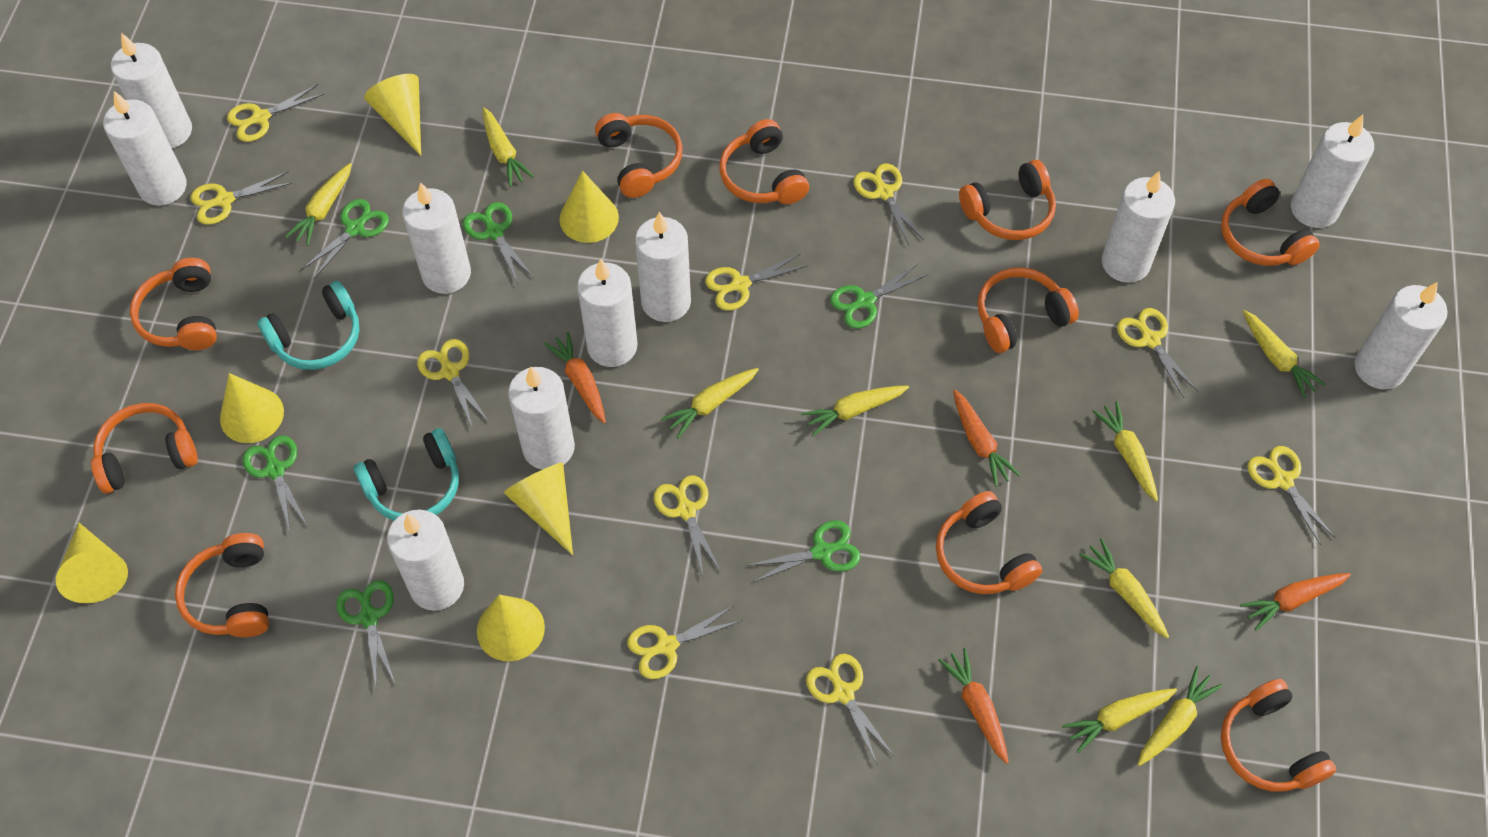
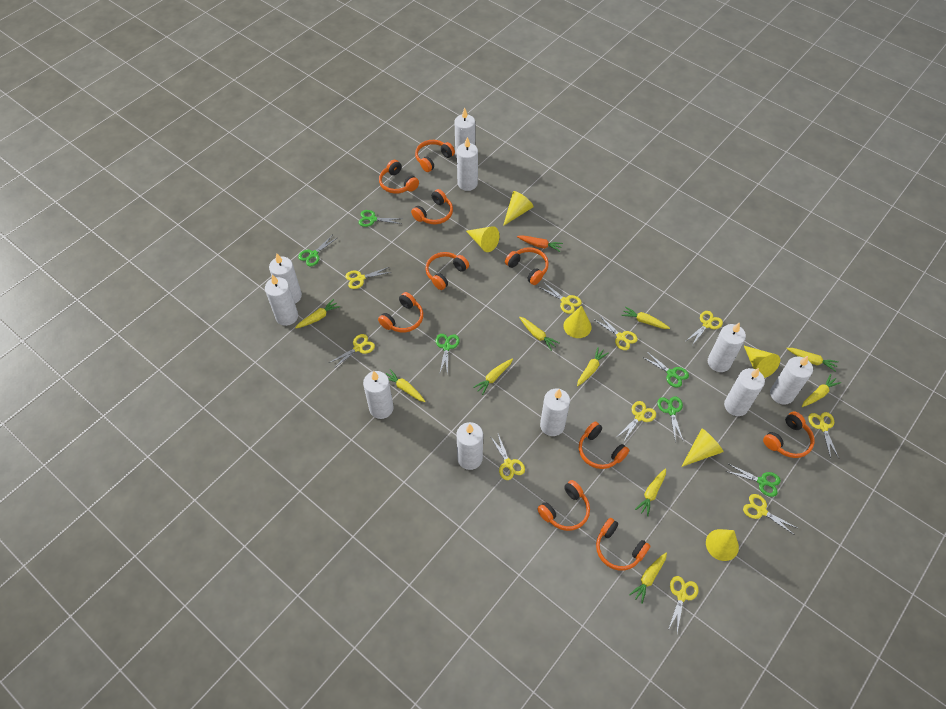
orange carrot: 4 -> 1
turquoise headphones: 2 -> 0
yellow carrot: 9 -> 10

